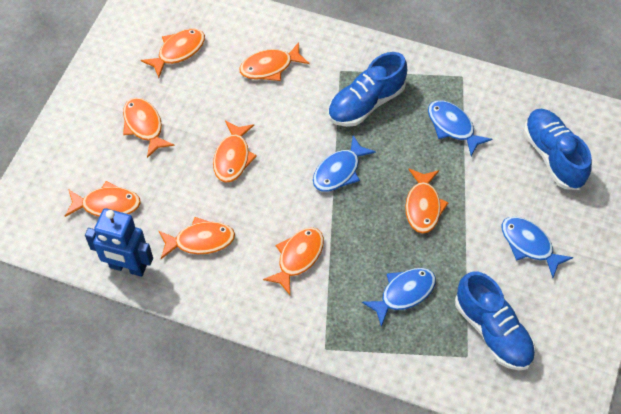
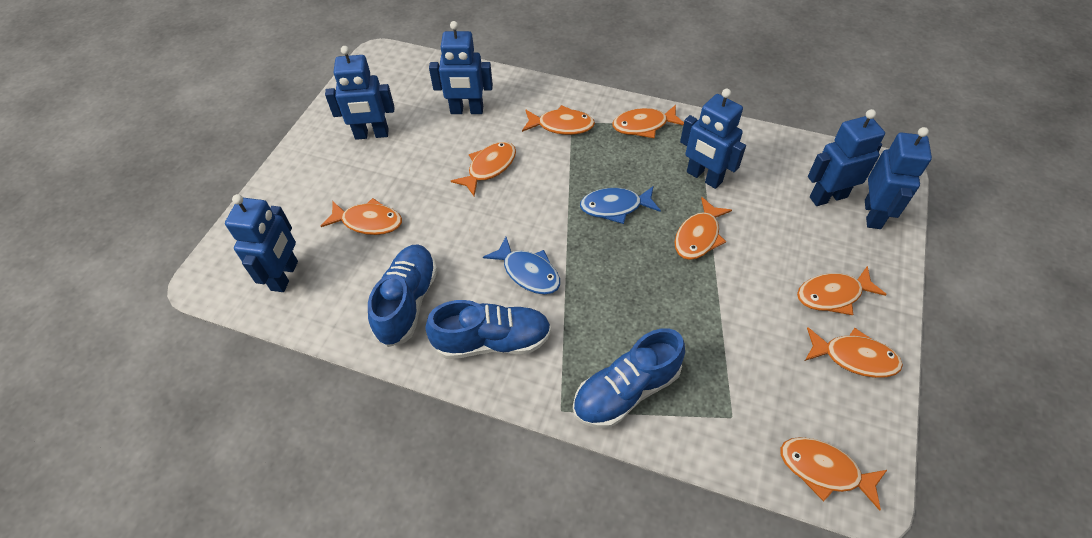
blue fish: 4 -> 2
blue robot: 1 -> 6

